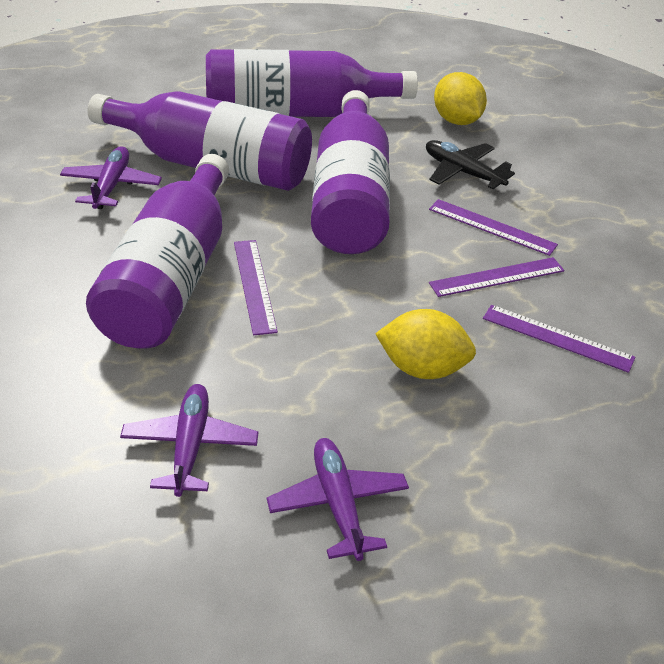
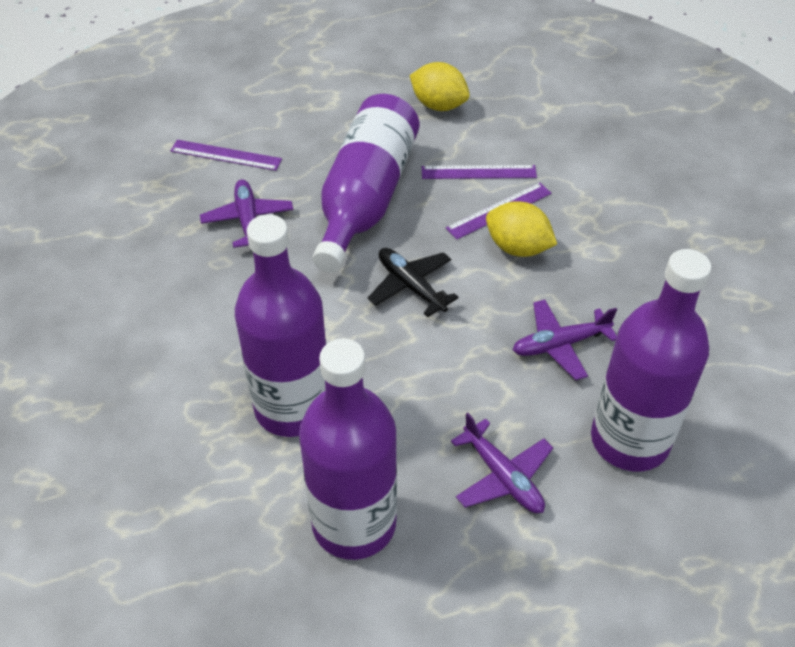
purple ruler: 4 -> 3

